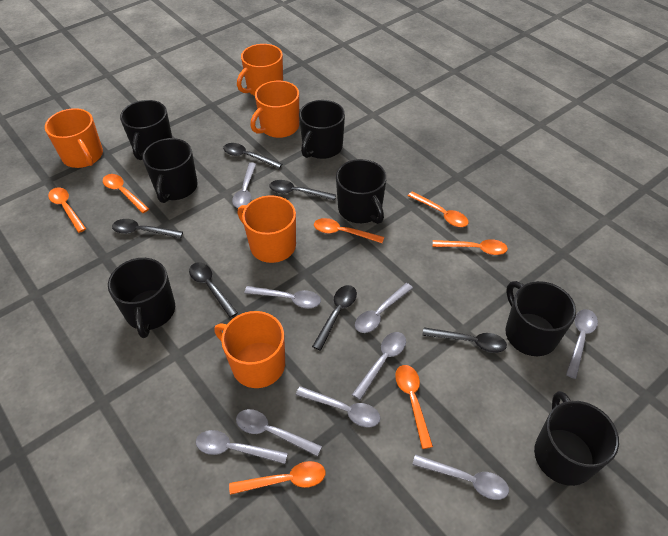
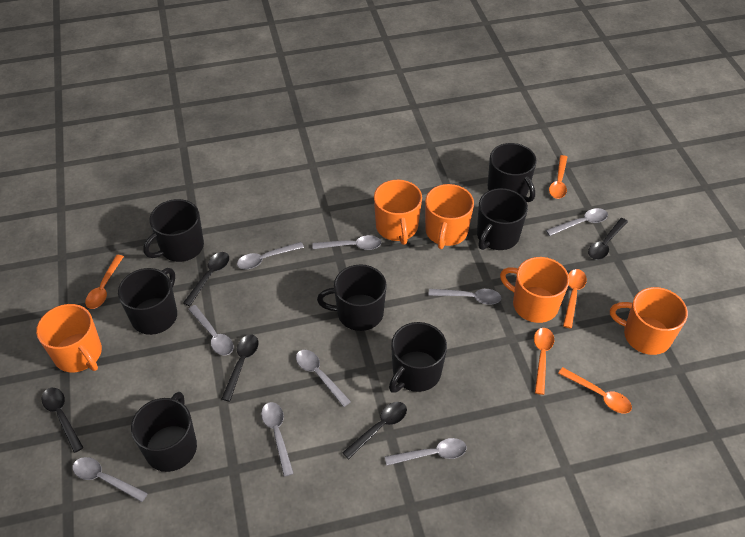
black spoon: 6 -> 5
orange spoon: 7 -> 5

